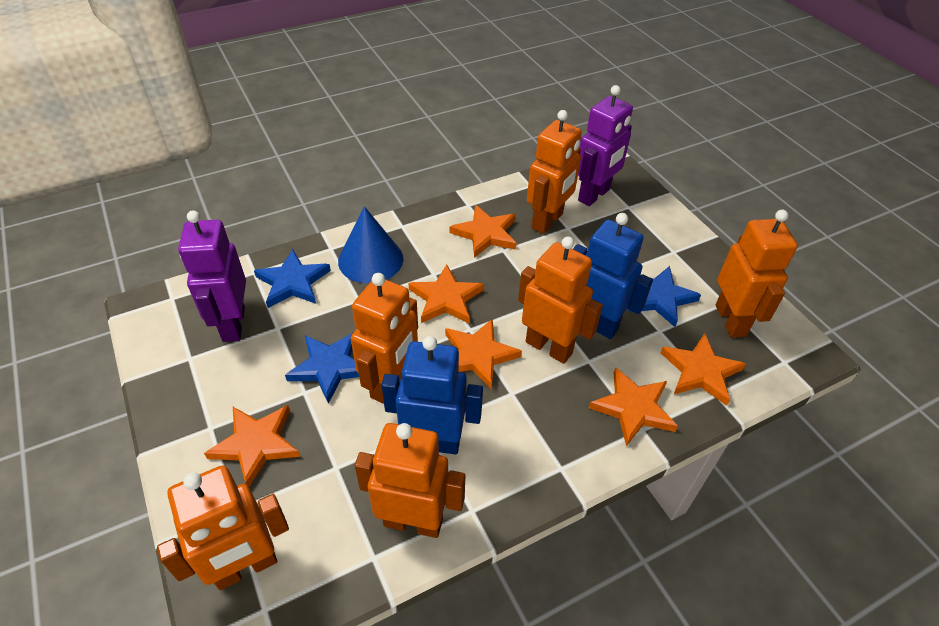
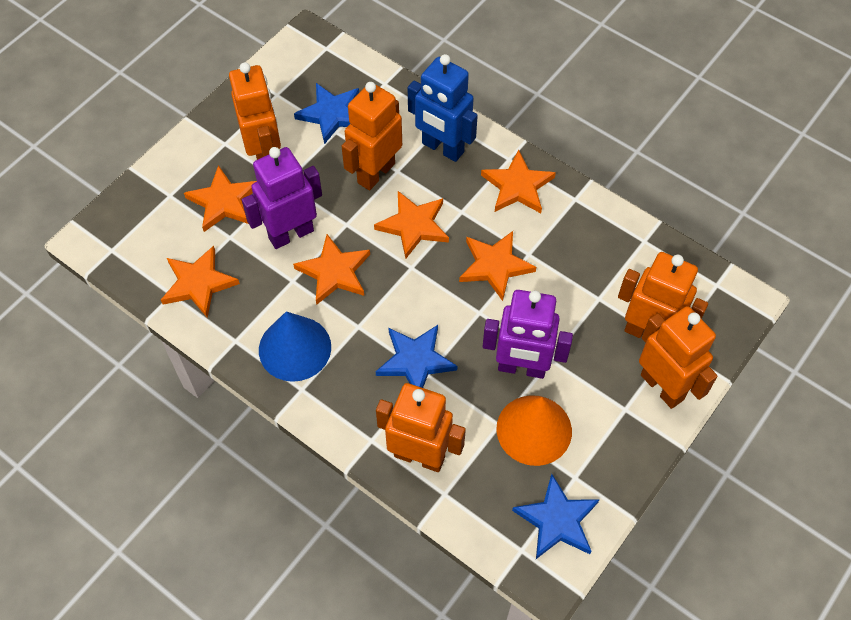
blue robot: 2 -> 1
orange cone: 0 -> 1
orange robot: 6 -> 5

